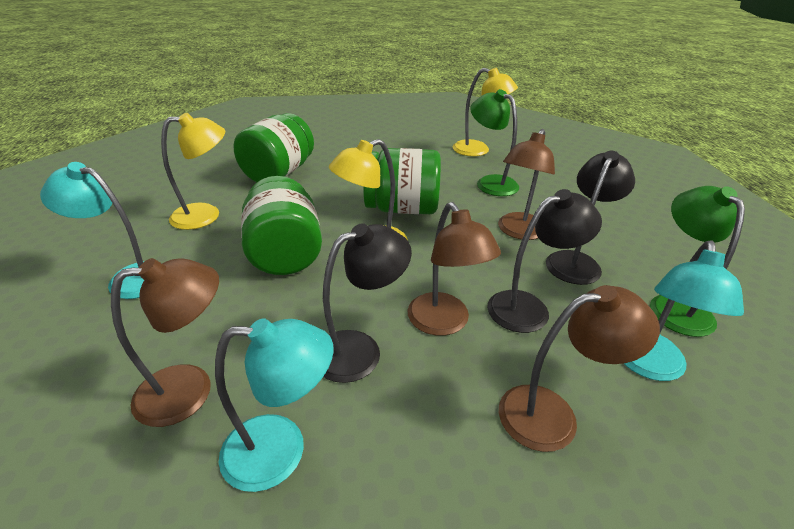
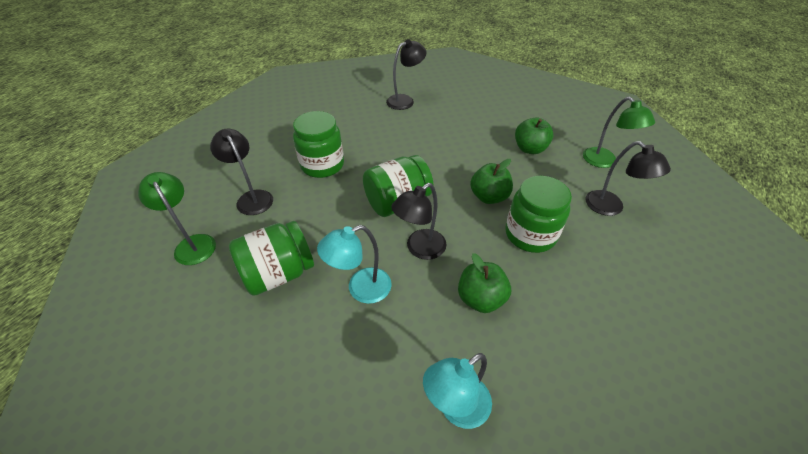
black lamp: 3 -> 4
brown lamp: 4 -> 0
green apple: 0 -> 3
green jar: 3 -> 4
turquoise lamp: 3 -> 2
yellow lamp: 3 -> 0

